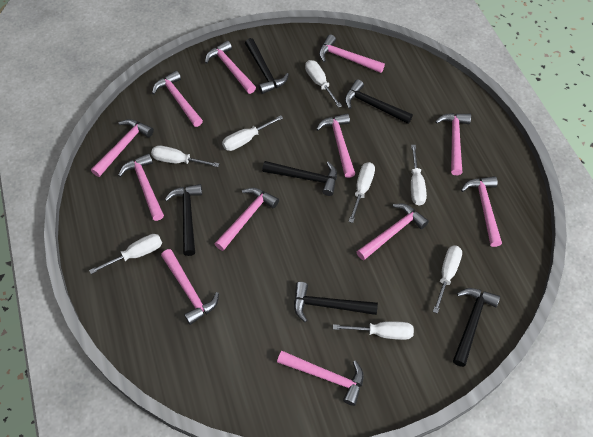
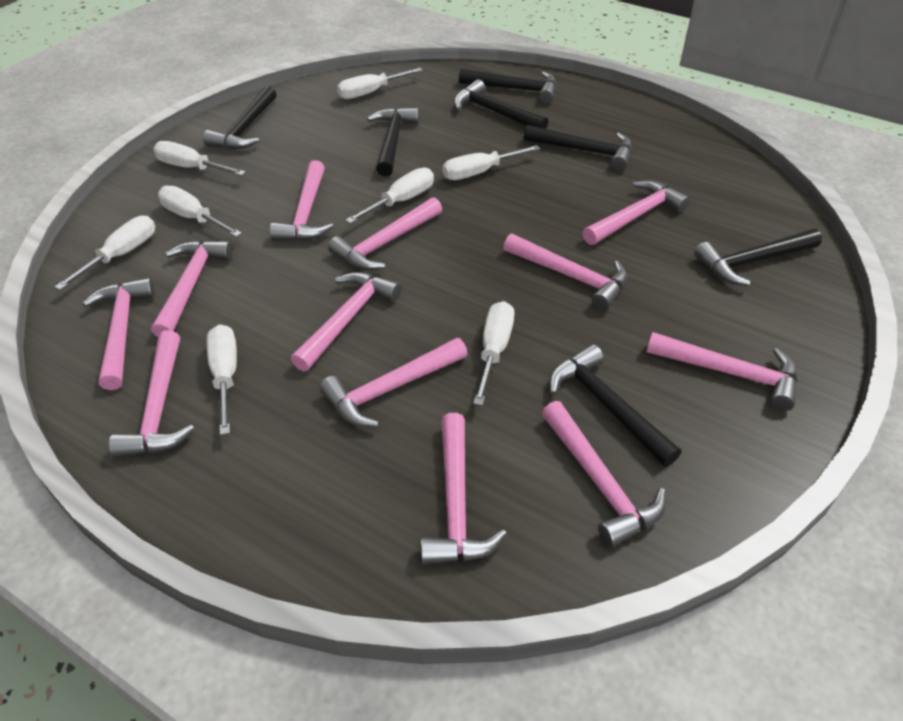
black hammer: 6 -> 7

